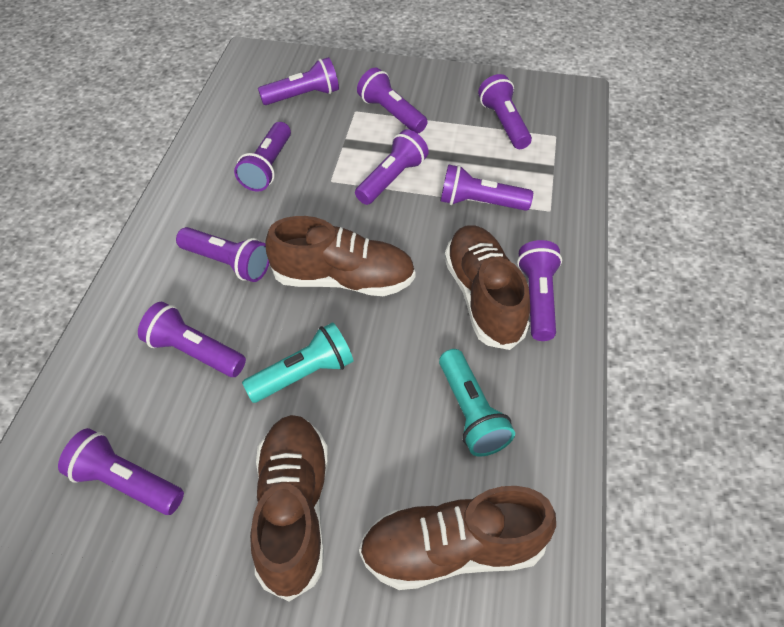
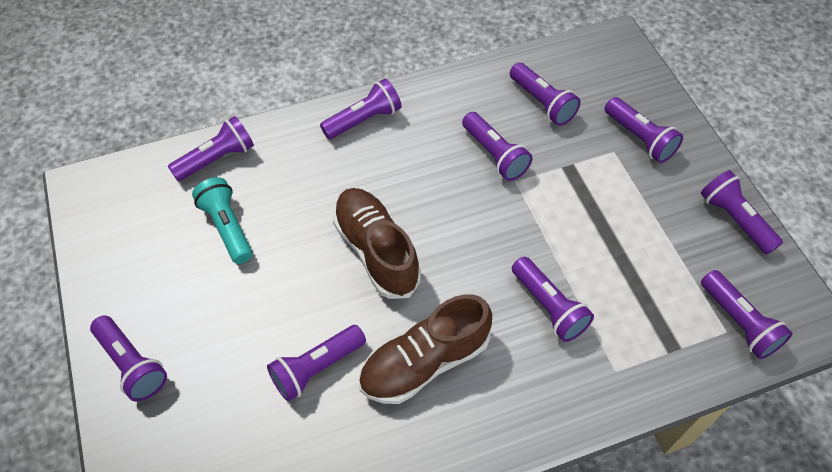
brown shoe: 4 -> 2
turquoise flashlight: 2 -> 1

